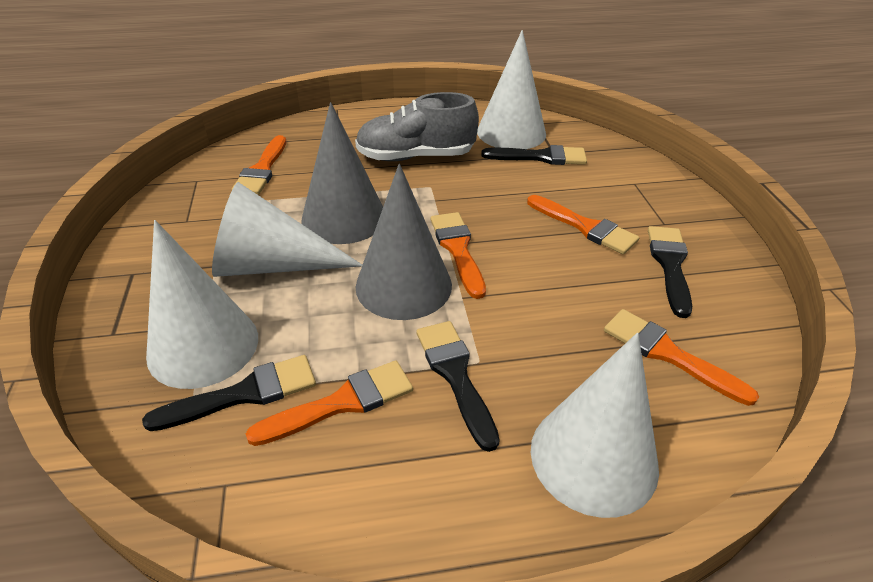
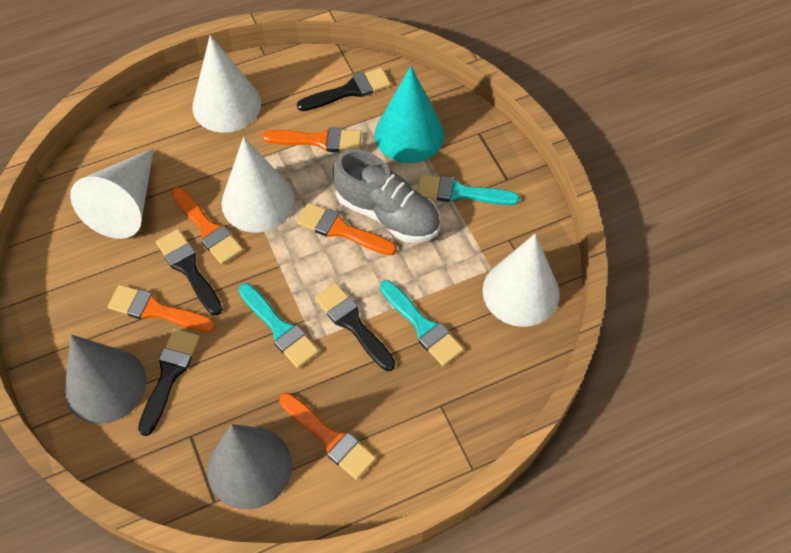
turquoise brush: 0 -> 3
turquoise cone: 0 -> 1

